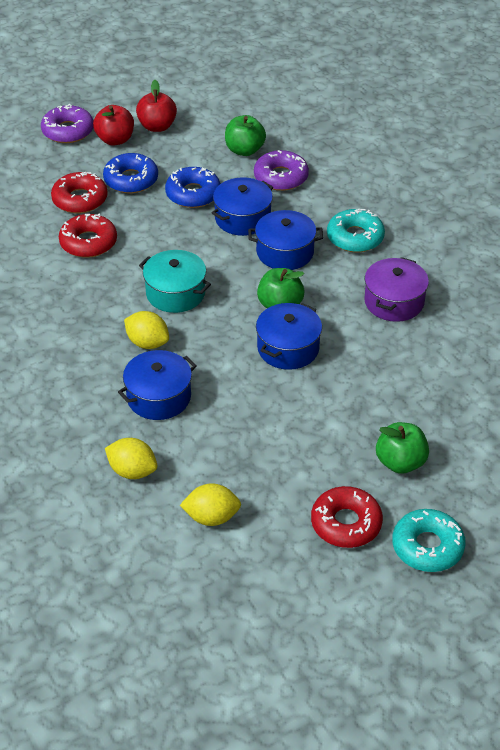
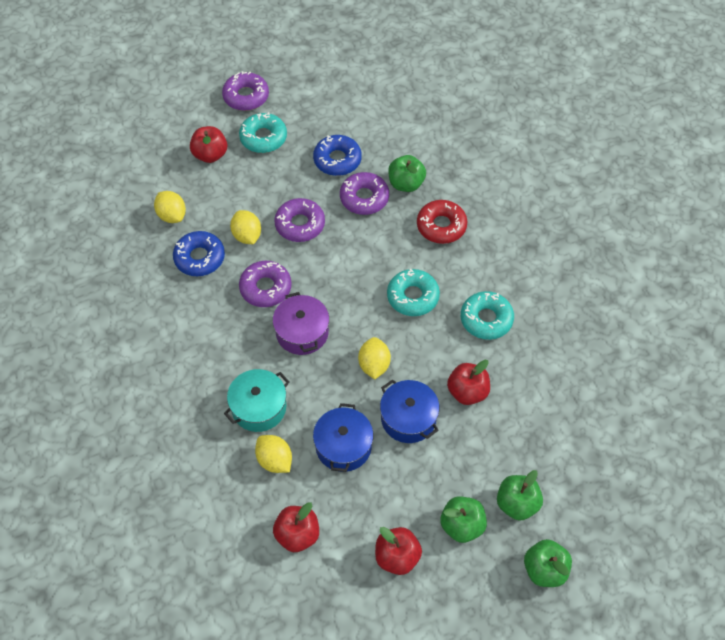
blue pot: 4 -> 2
green apple: 3 -> 4
purple donut: 2 -> 4
red apple: 2 -> 4
red donut: 3 -> 1
turquoise donut: 2 -> 3
yellow lemon: 3 -> 4

